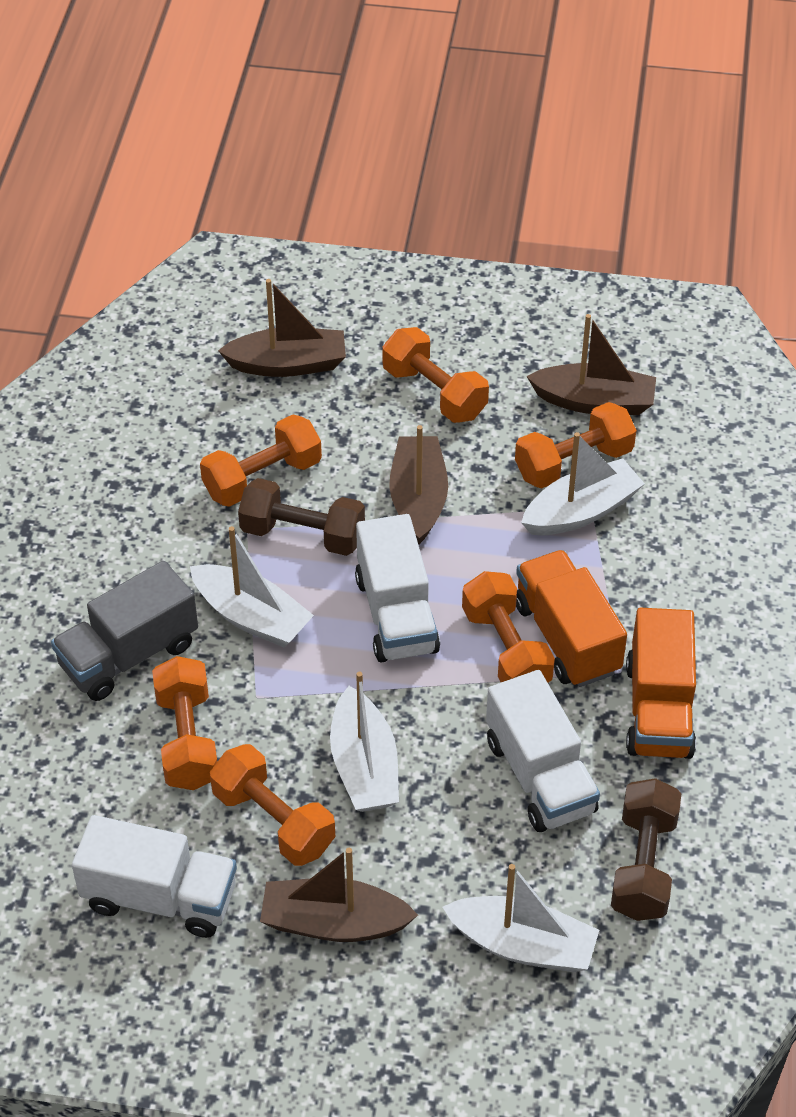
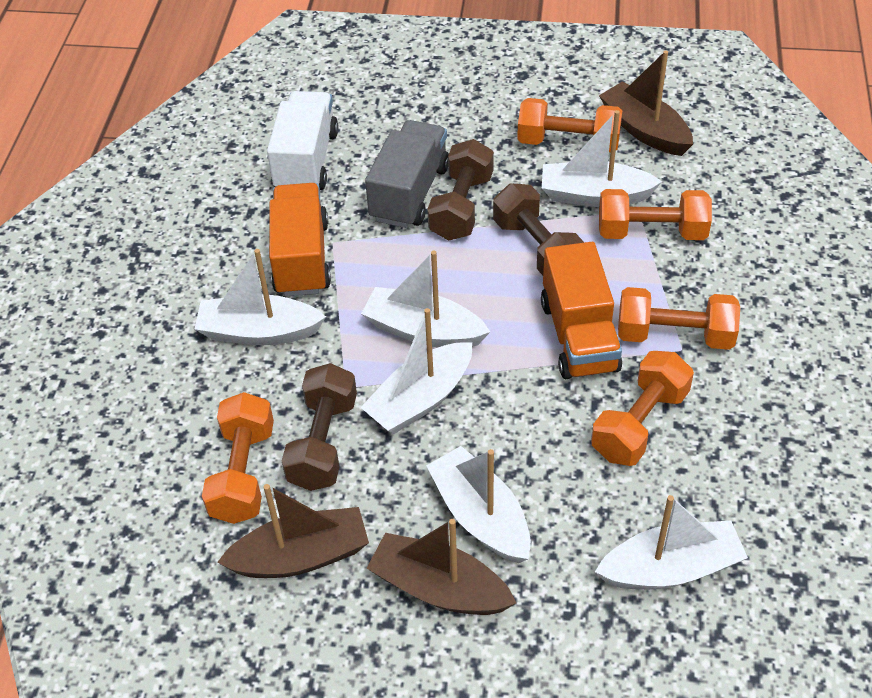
brown boat: 4 -> 3
brown dumbbell: 2 -> 3
orange dumbbell: 6 -> 5
white boat: 4 -> 6
white truck: 3 -> 1

